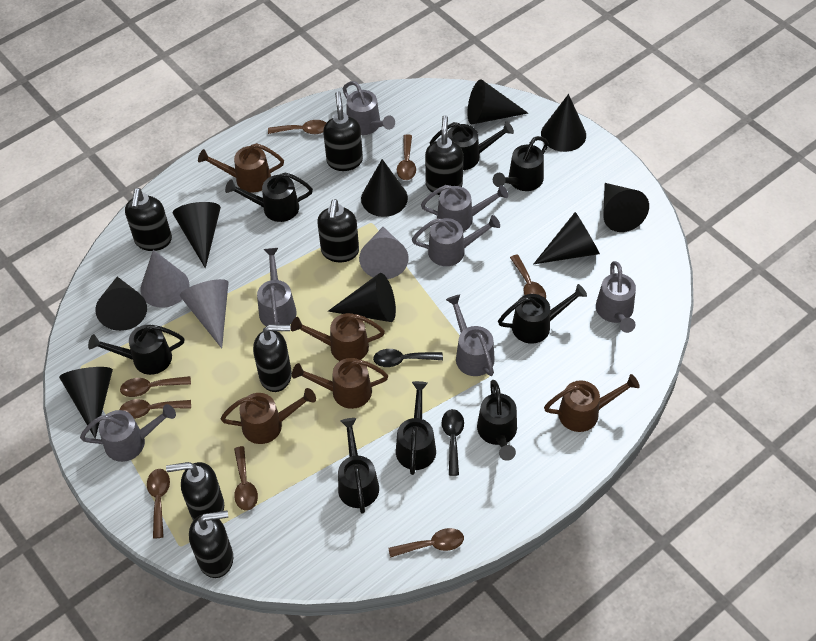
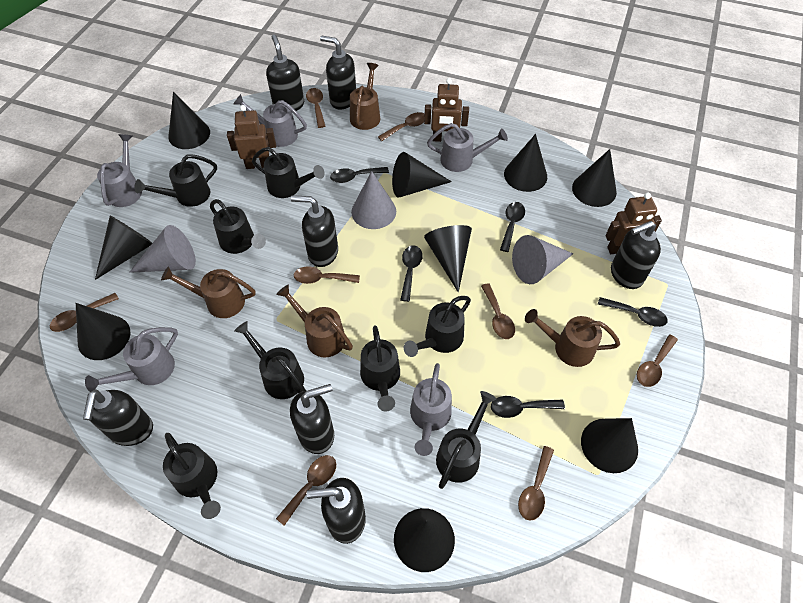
black spoon: 2 -> 5
brown robot: 0 -> 3
brown watering can: 5 -> 4
grey watering can: 7 -> 5

